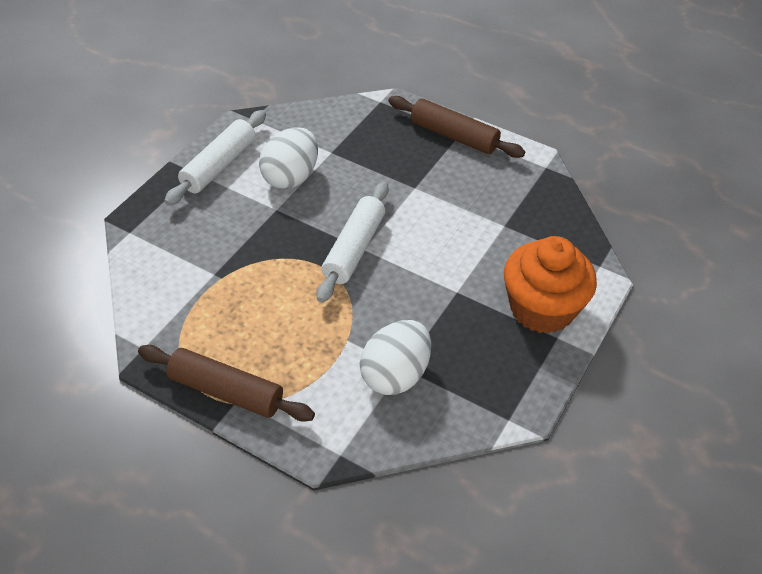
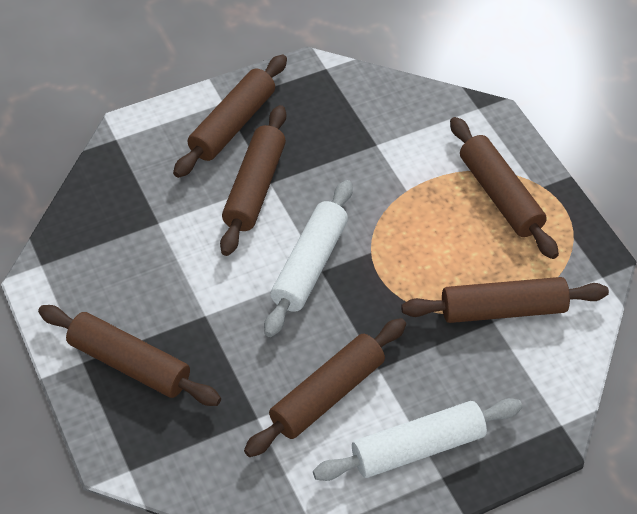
brown rolling pin: 2 -> 6
orange cupcake: 1 -> 0
white egg: 2 -> 0

